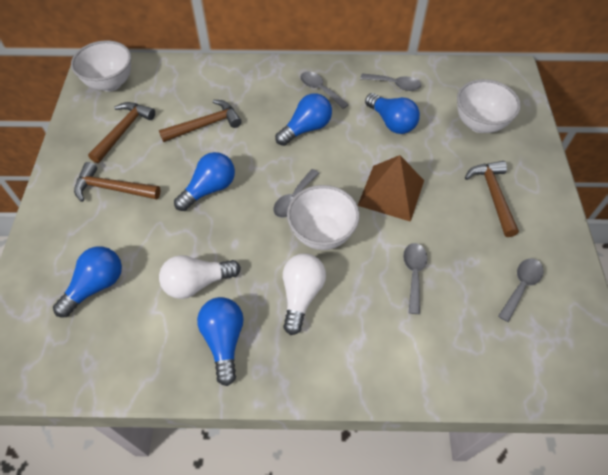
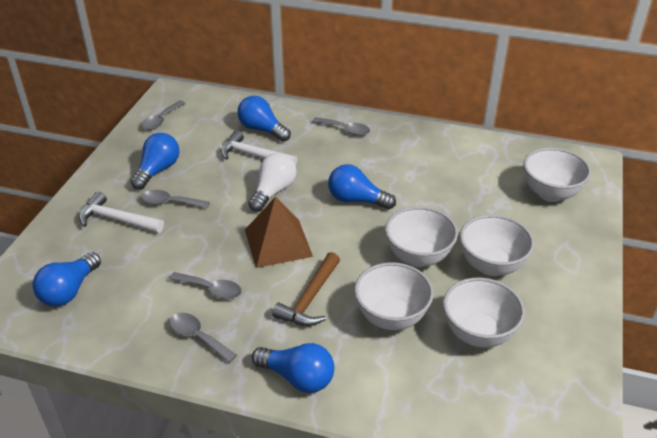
brown hammer: 4 -> 1
white bowl: 3 -> 5
white hammer: 0 -> 2
white light bulb: 2 -> 1

